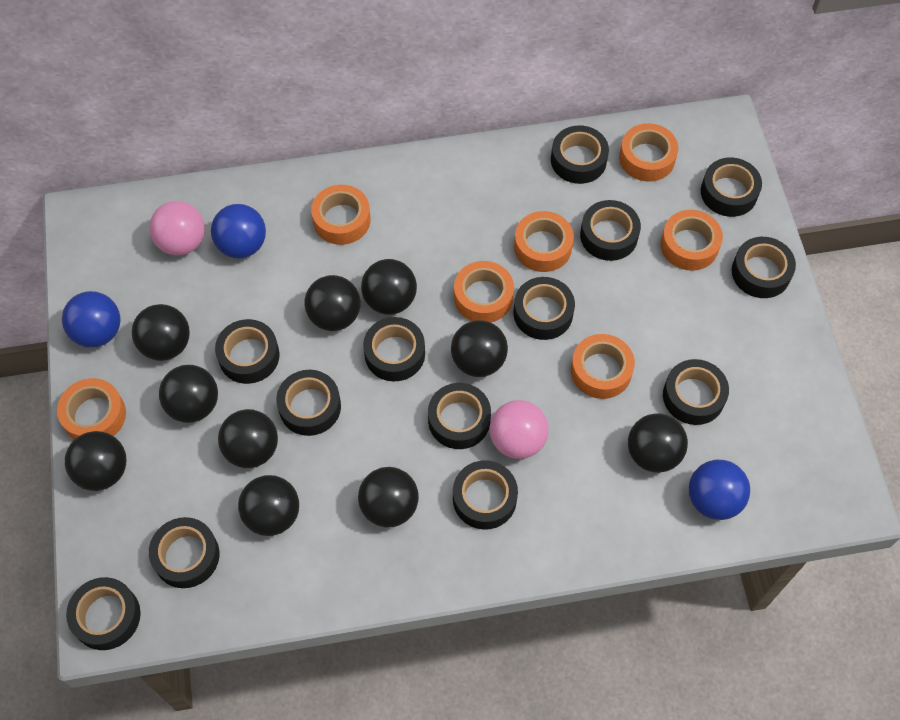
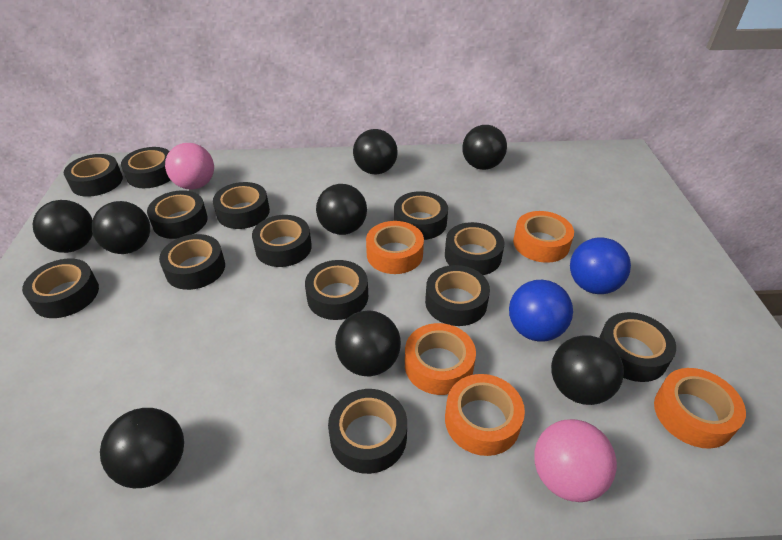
black ball: 10 -> 8
blue ball: 3 -> 2
orange tape: 7 -> 5

